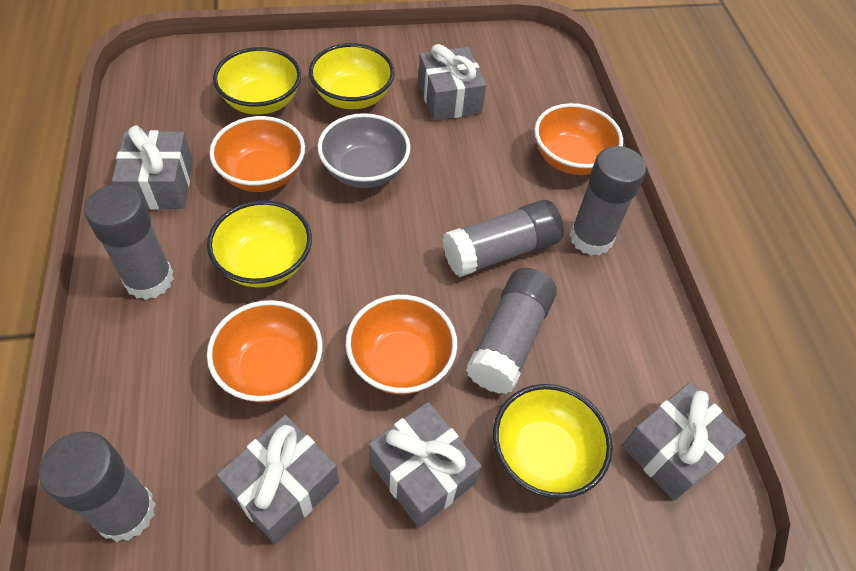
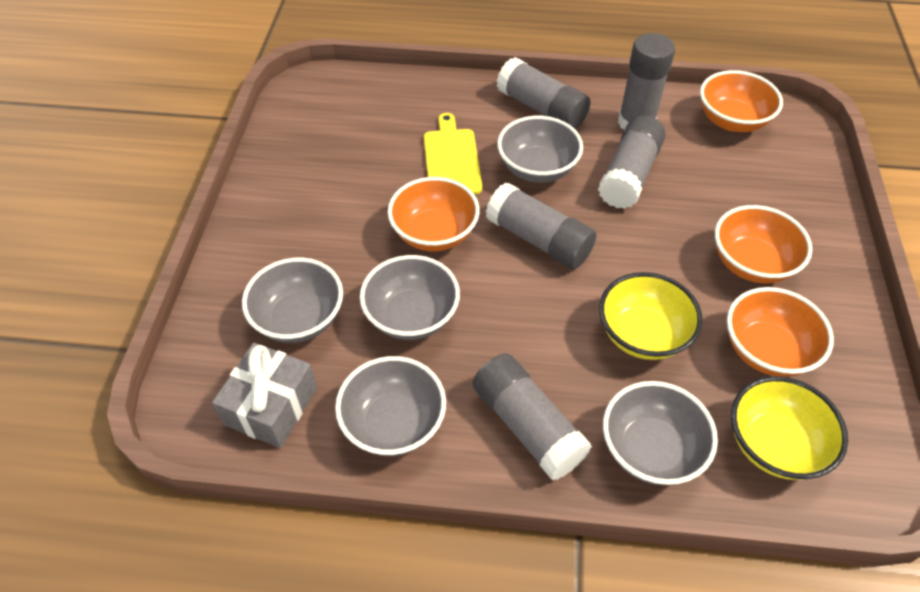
grey bowl: 1 -> 5
grey gift: 5 -> 1
yellow bowl: 4 -> 2
yellow cutting board: 0 -> 1

